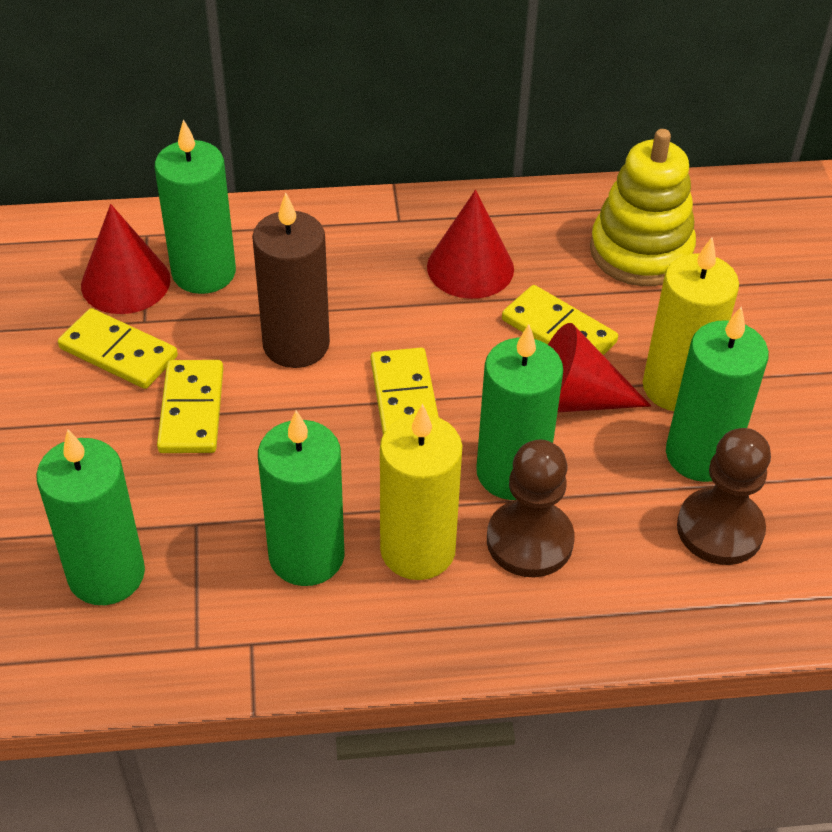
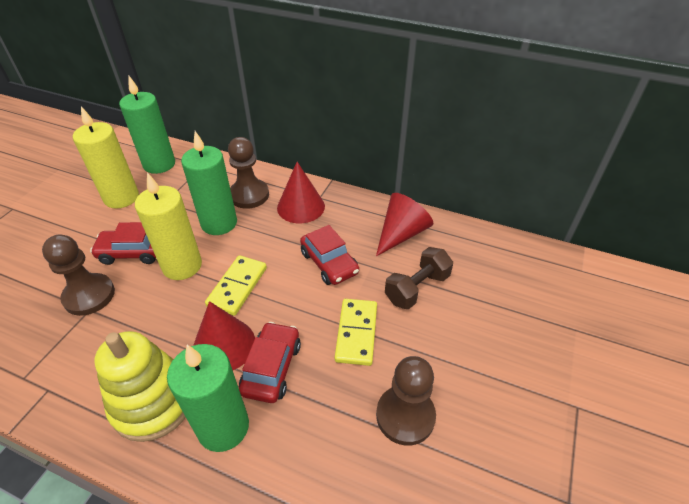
brown candle: 1 -> 0
brown dumbbell: 0 -> 1
brown pawn: 2 -> 3
green candle: 5 -> 3
red car: 0 -> 3
yellow domino: 4 -> 2

